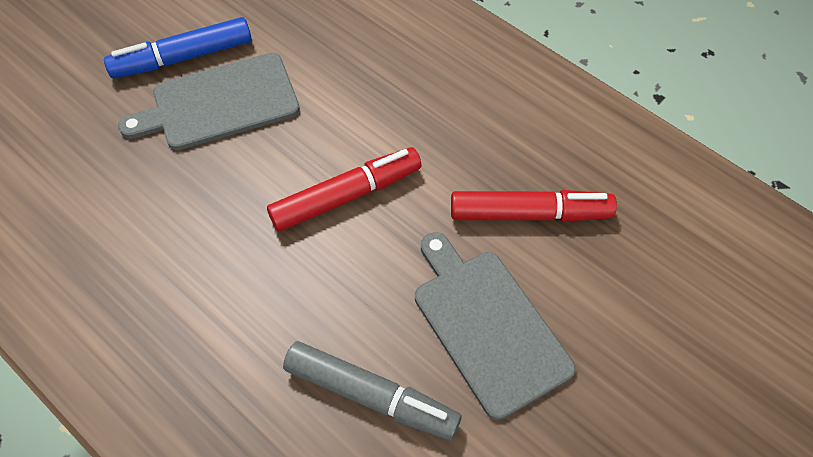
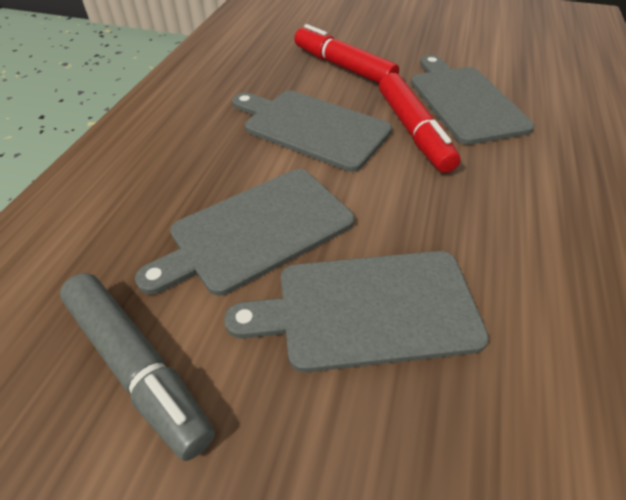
blue marker: 1 -> 0
grey cutting board: 2 -> 4

